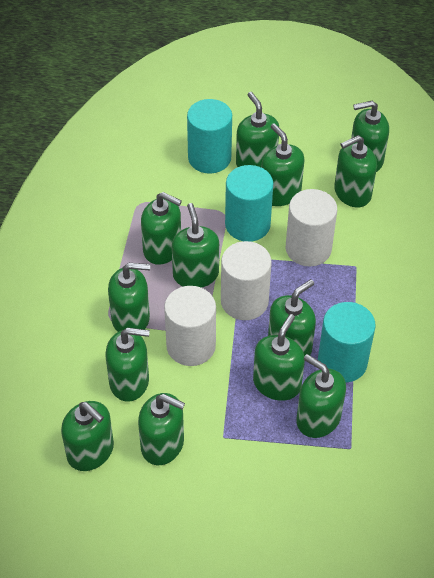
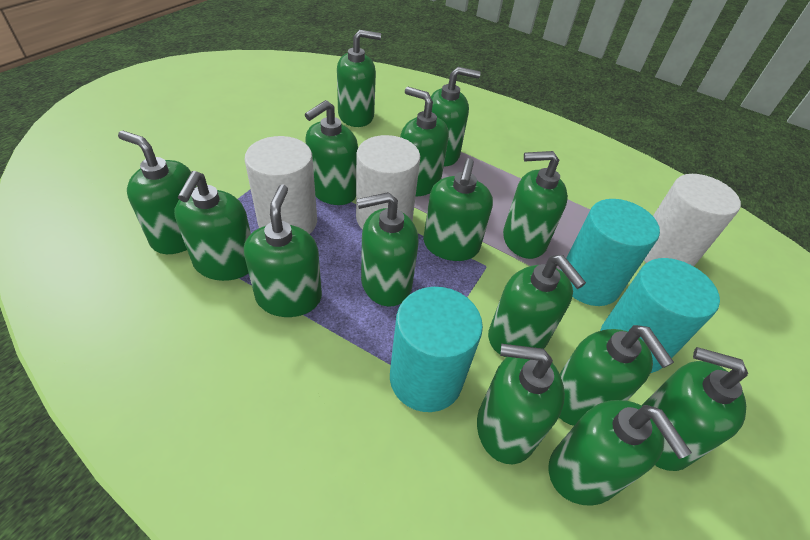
green soap dispenser: 13 -> 15

